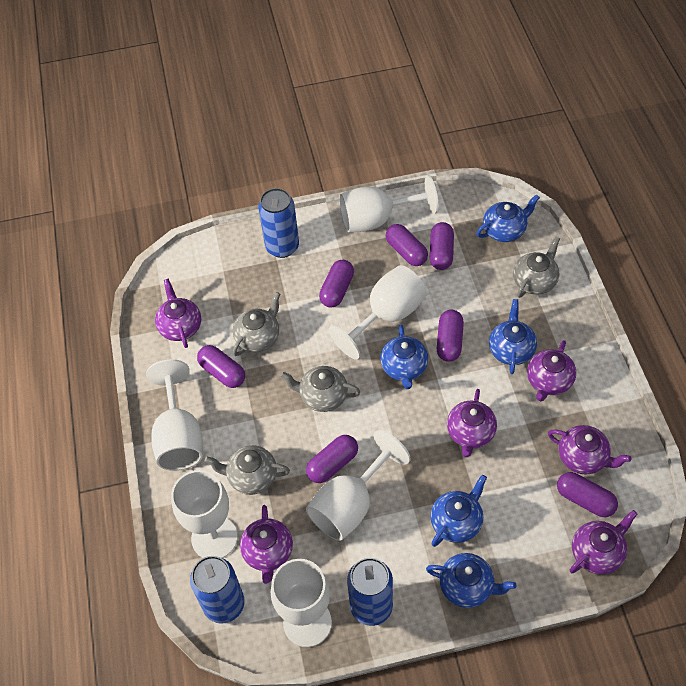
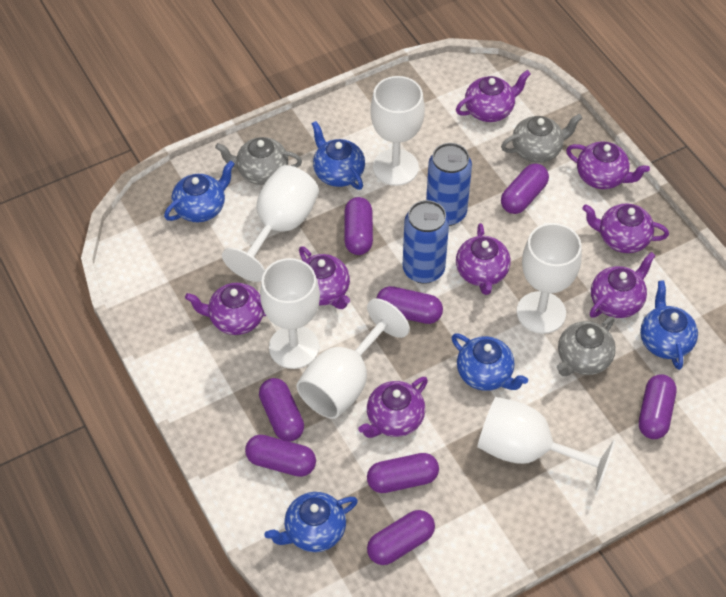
blue can: 3 -> 2
grey teapot: 4 -> 3
purple capsule: 7 -> 8
purple teapot: 6 -> 8

